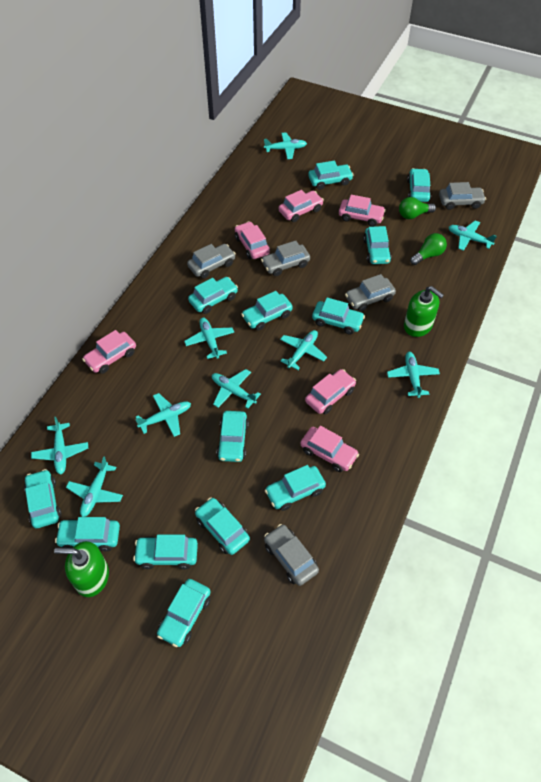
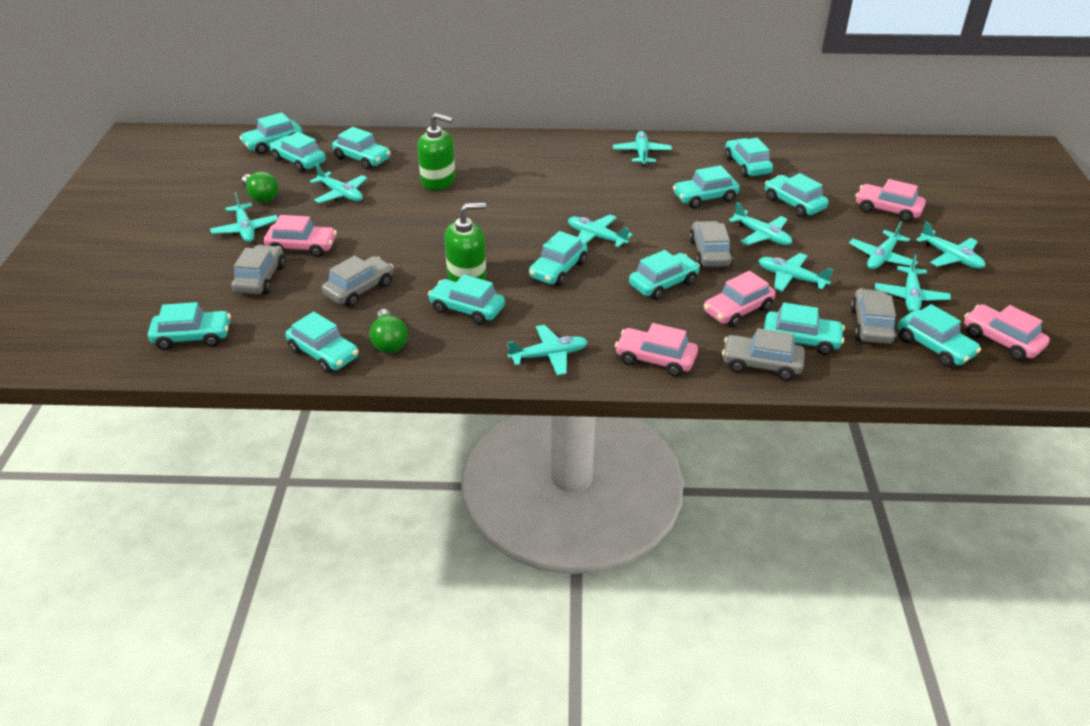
pink car: 6 -> 5
turquoise plane: 9 -> 10

